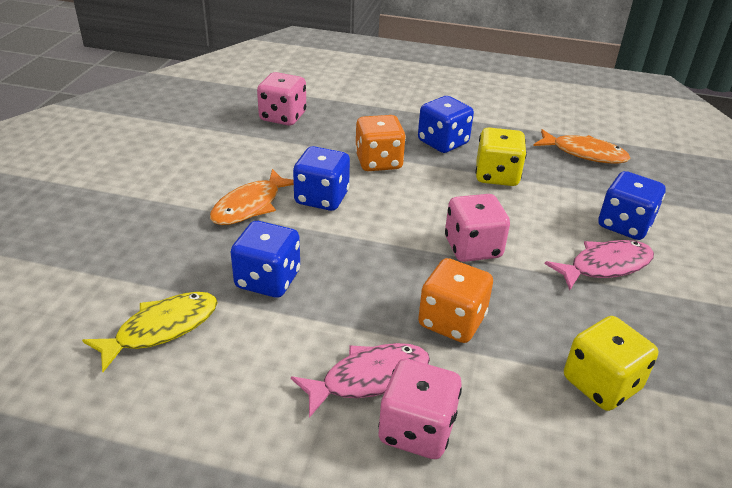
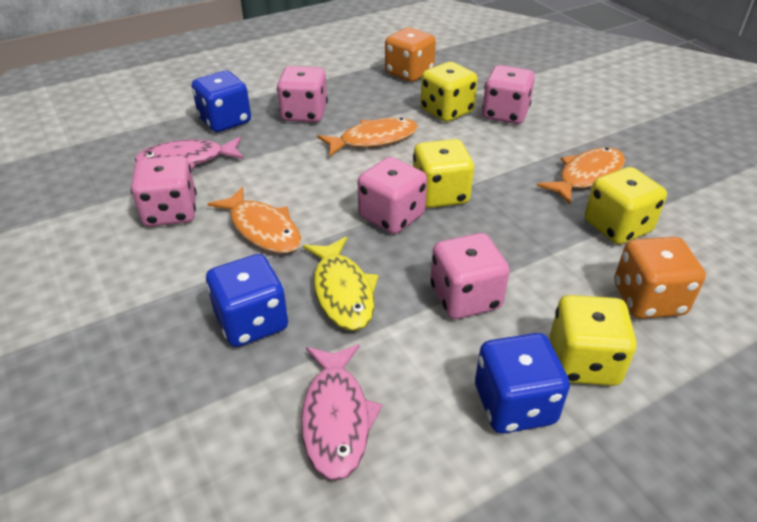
blue dice: 4 -> 3
orange fish: 2 -> 3
pink dice: 3 -> 5
yellow dice: 2 -> 4

